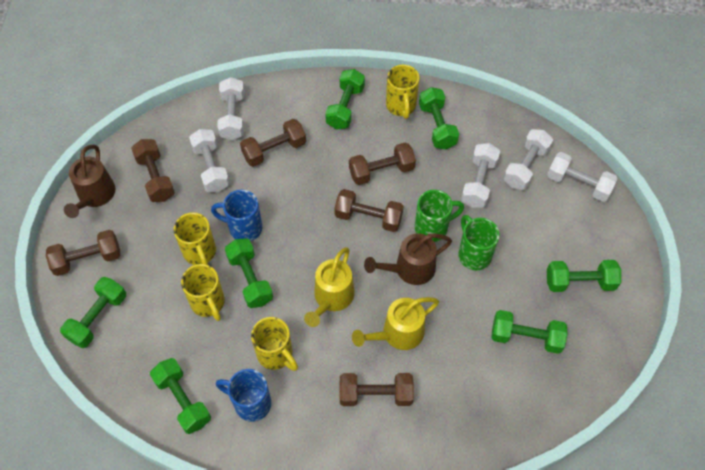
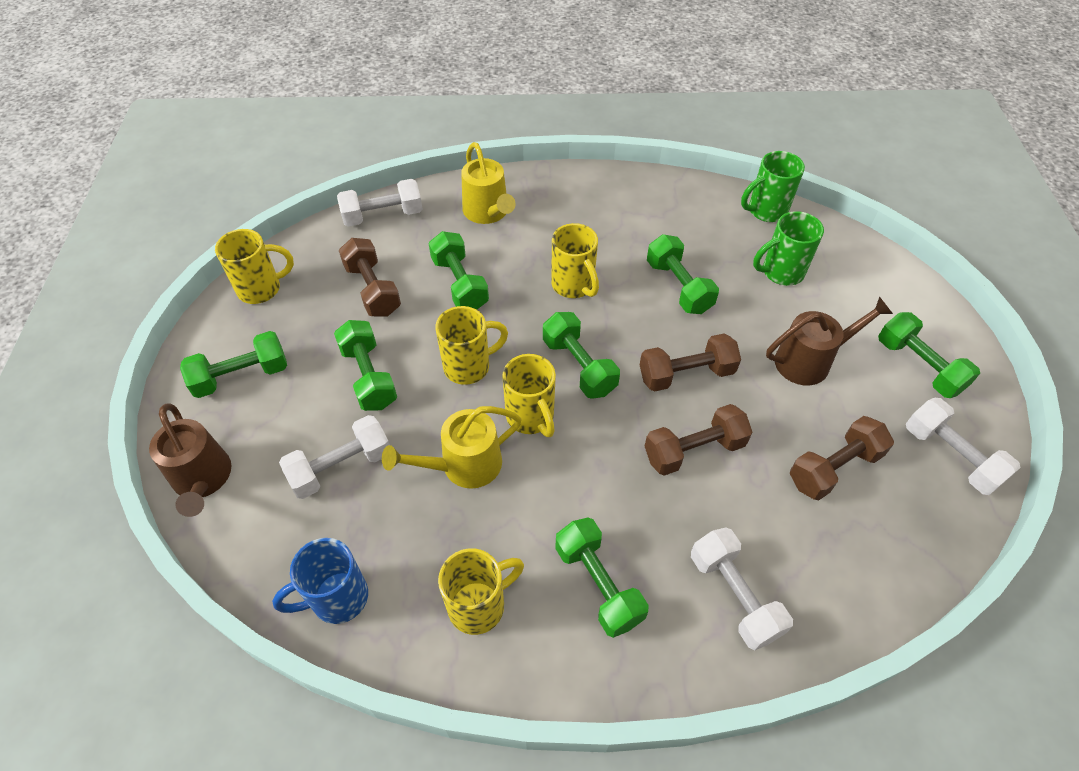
blue mug: 2 -> 1
brown dumbbell: 6 -> 4
white dumbbell: 5 -> 4
yellow mug: 4 -> 5

